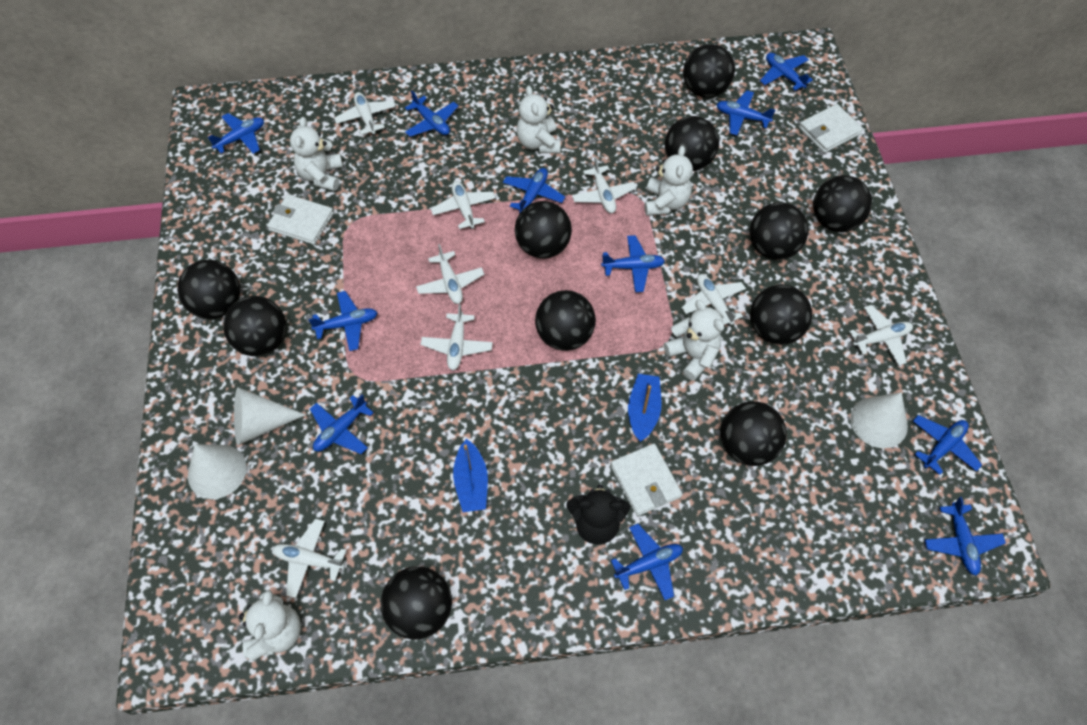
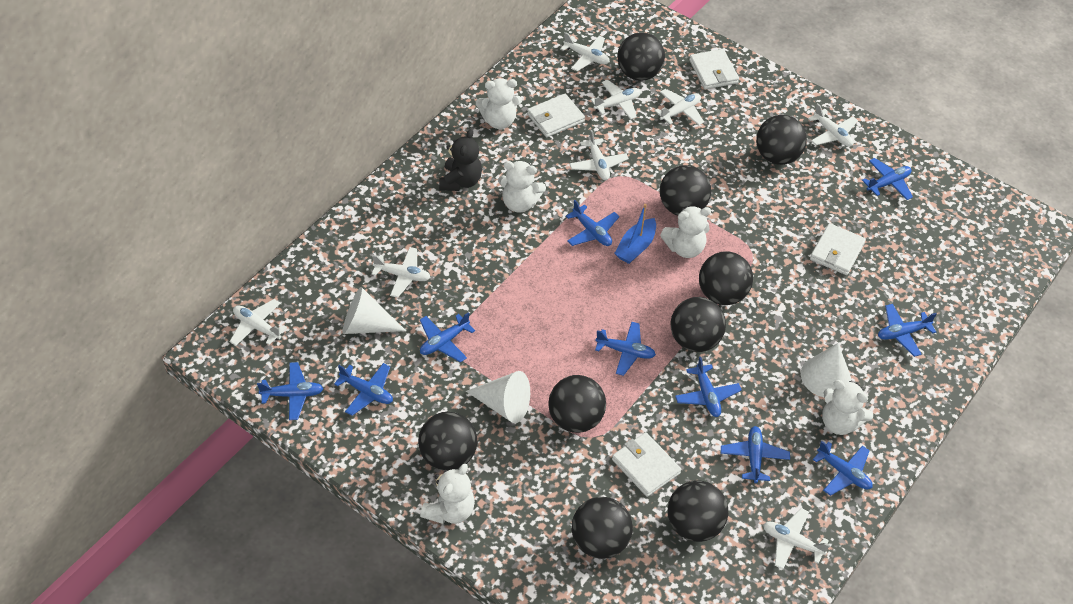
black ball: 11 -> 9
blue boat: 2 -> 1
blue plane: 11 -> 10
white wallet: 3 -> 4

